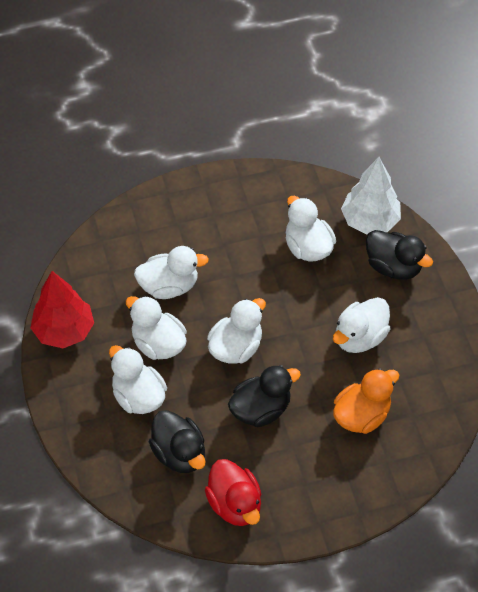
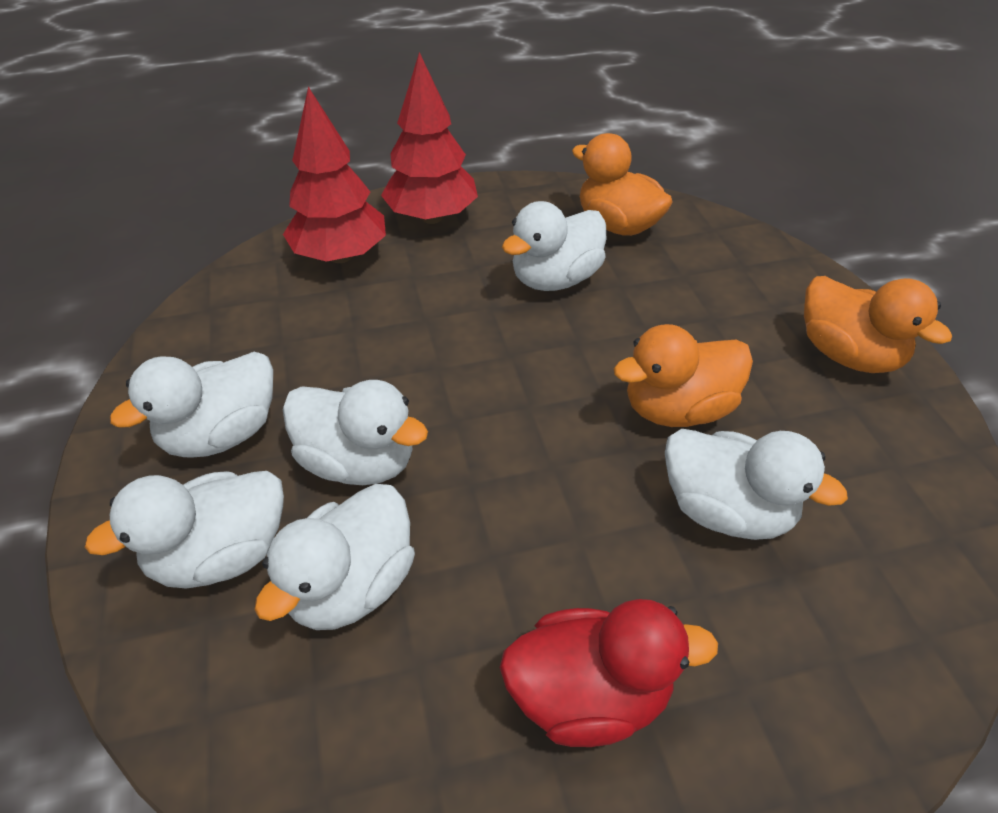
black duck: 3 -> 0
orange duck: 1 -> 3
red tree: 1 -> 2
white tree: 1 -> 0

